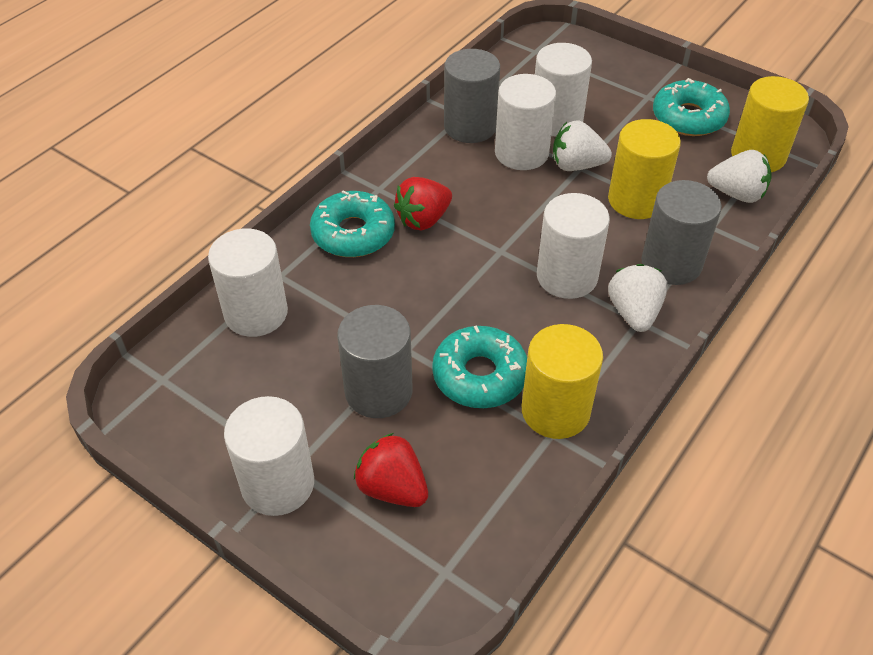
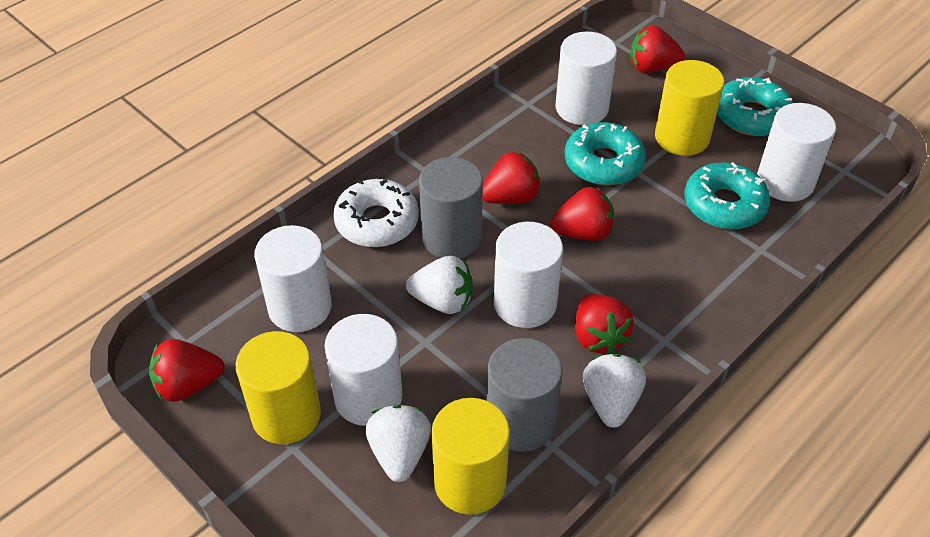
grey cylinder: 3 -> 2
red strawberry: 2 -> 5
white donut: 0 -> 1

